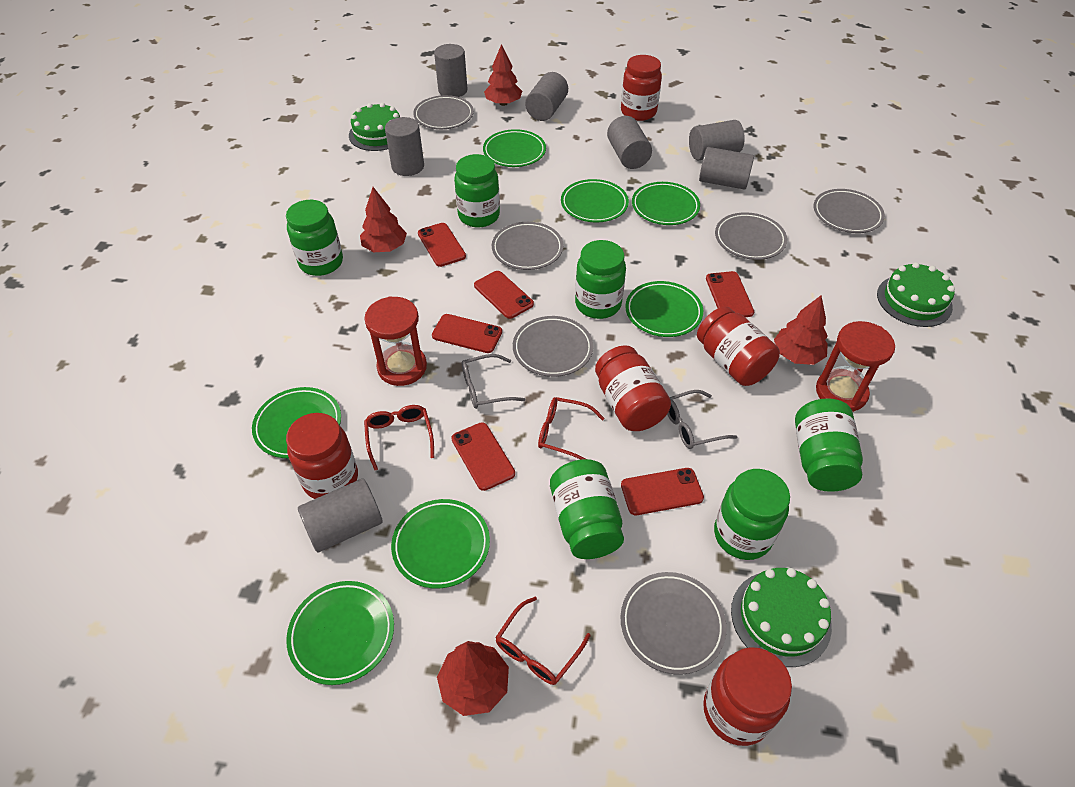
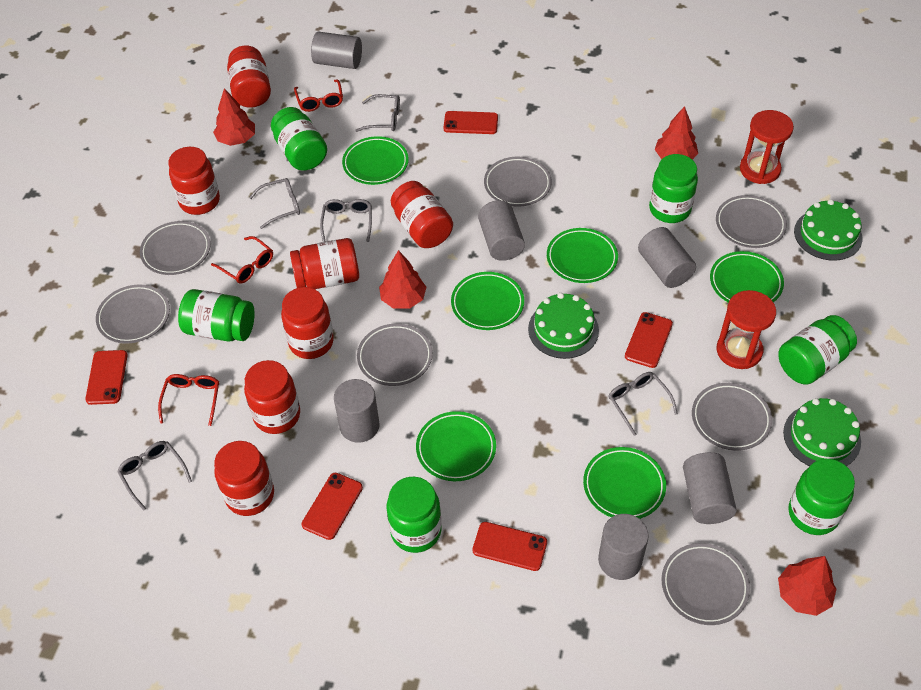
green plate: 7 -> 6
grey cylinder: 7 -> 6
grey glasses: 2 -> 5
grey plate: 6 -> 7
red jar: 5 -> 7
red phone: 6 -> 5

